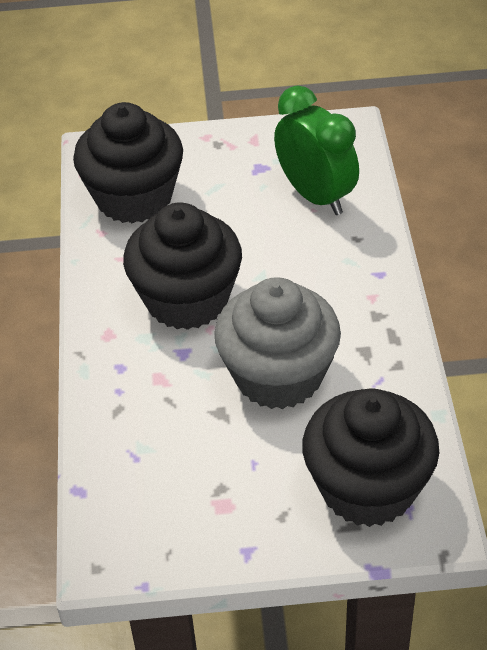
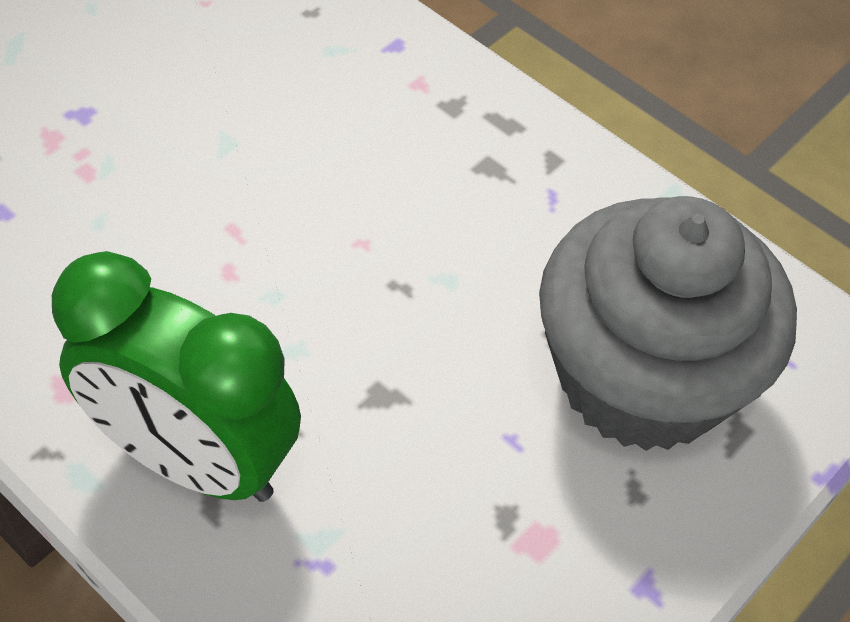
black cupcake: 3 -> 0

